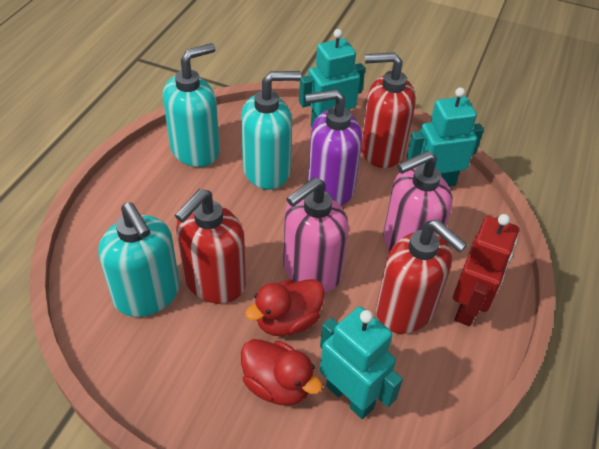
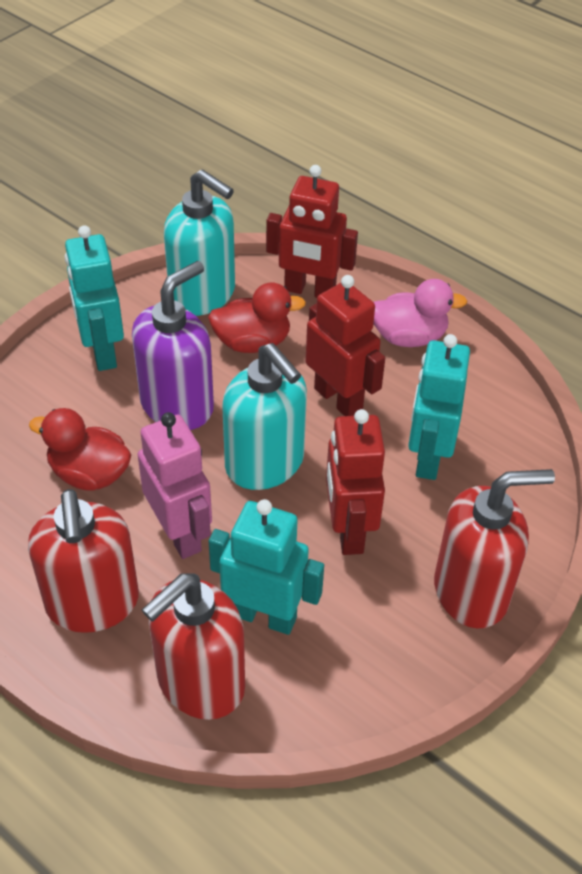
pink duck: 0 -> 1
pink robot: 0 -> 1
pink soap dispenser: 2 -> 0
red robot: 1 -> 3
turquoise soap dispenser: 3 -> 2

